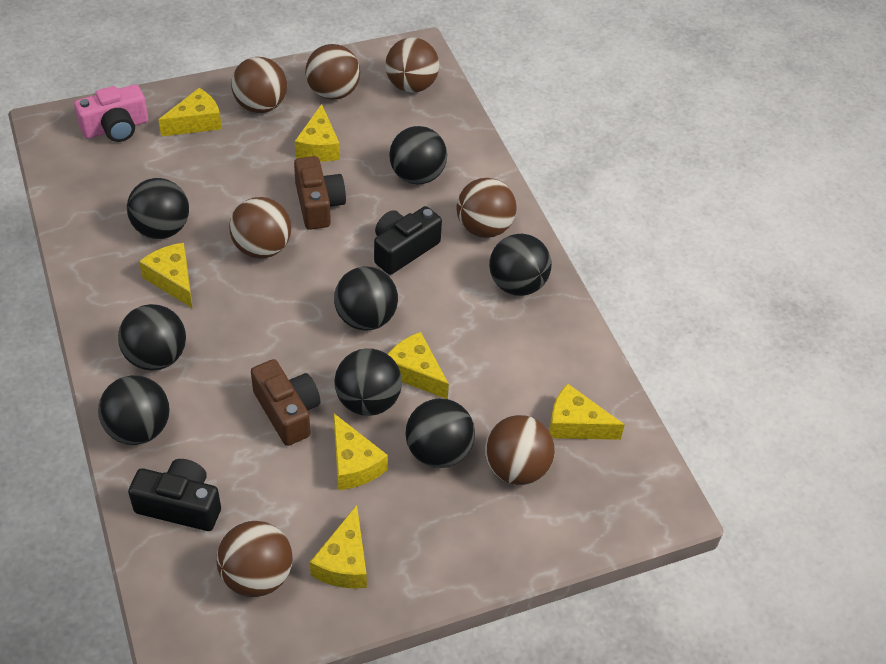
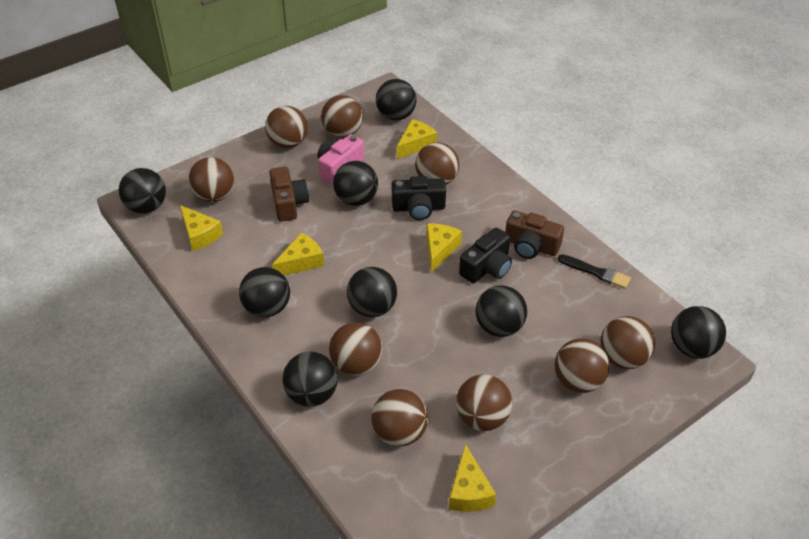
black brush: 0 -> 1
brown ball: 7 -> 9
yellow cheese: 7 -> 5

